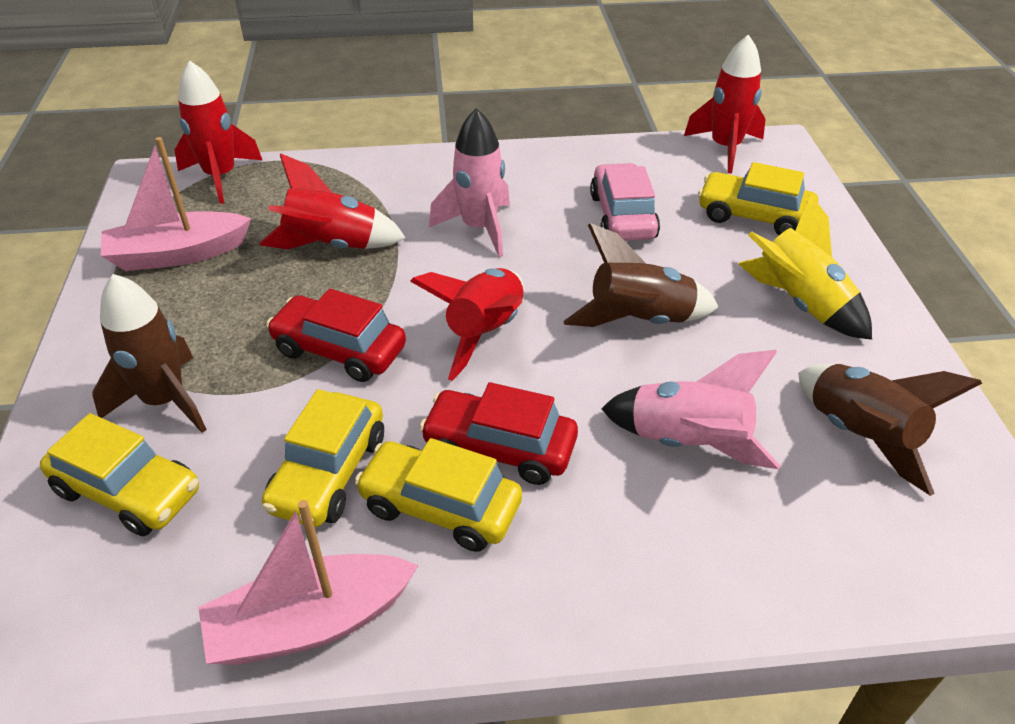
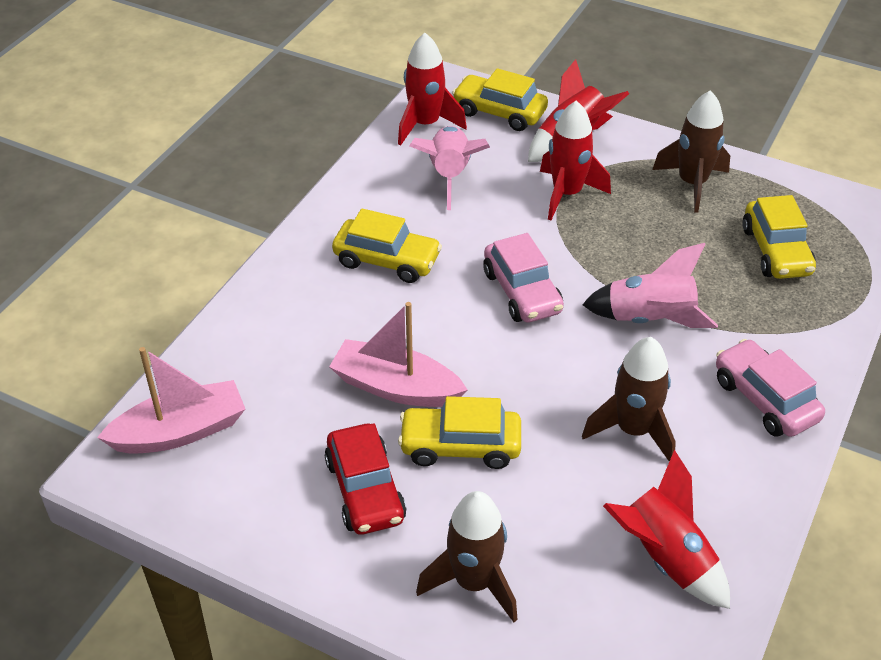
pink car: 1 -> 2
red car: 2 -> 1
yellow rocket: 1 -> 0

